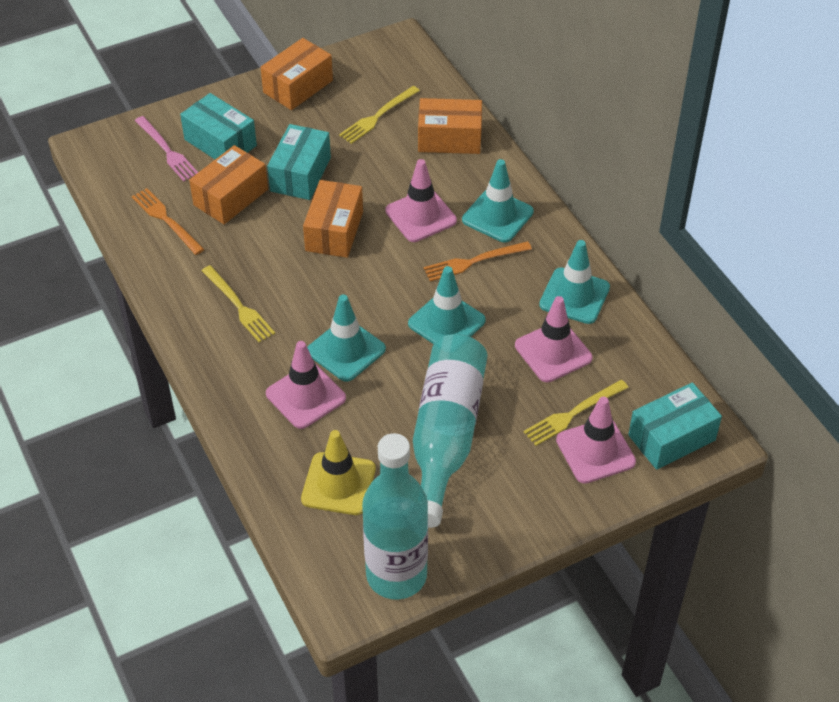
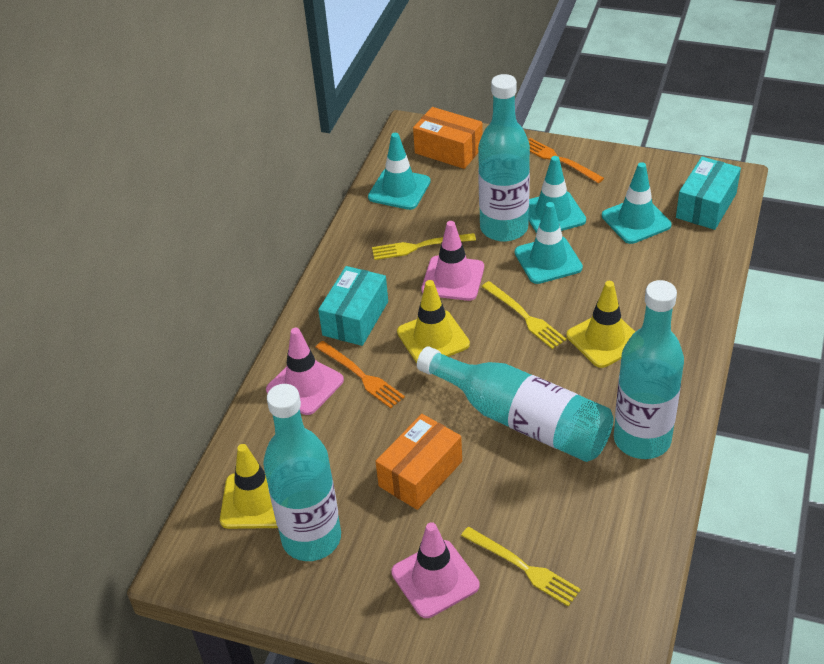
orange box: 4 -> 2
pink fork: 1 -> 0
pink traffic cone: 4 -> 3
turquoise bottle: 2 -> 4
turquoise box: 3 -> 2
yellow traffic cone: 1 -> 3

